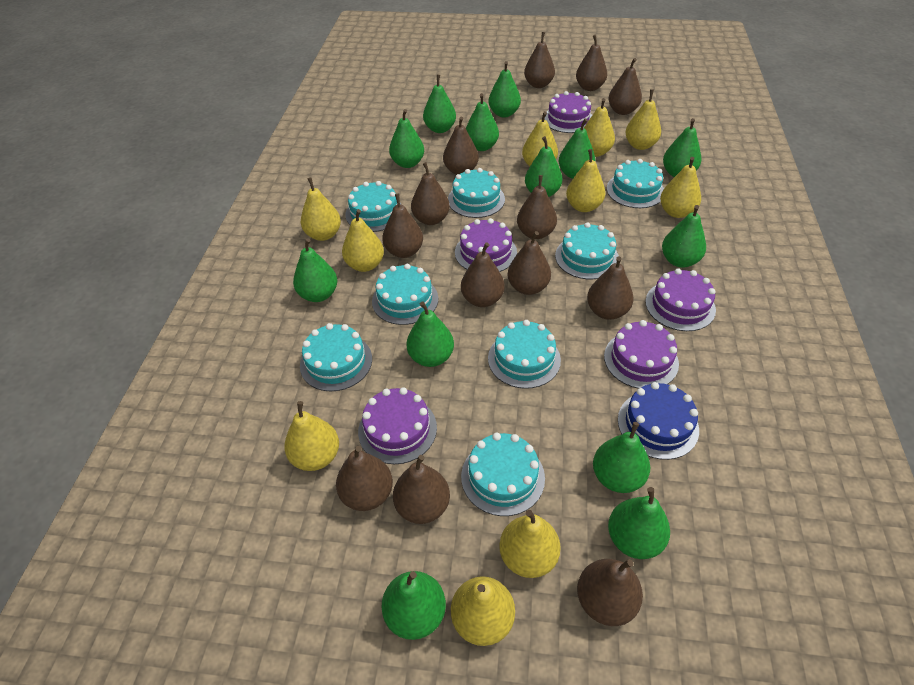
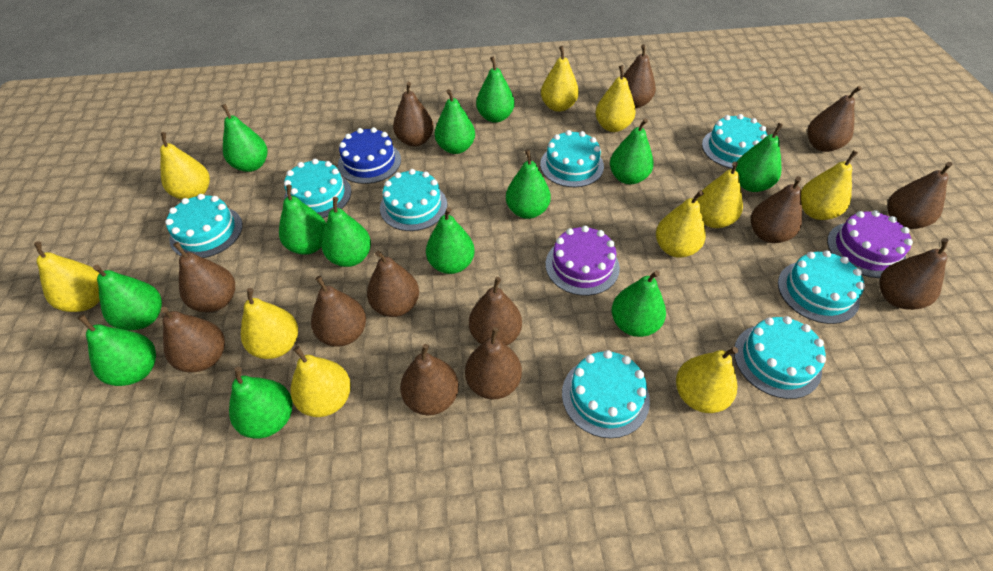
purple cake: 5 -> 2

